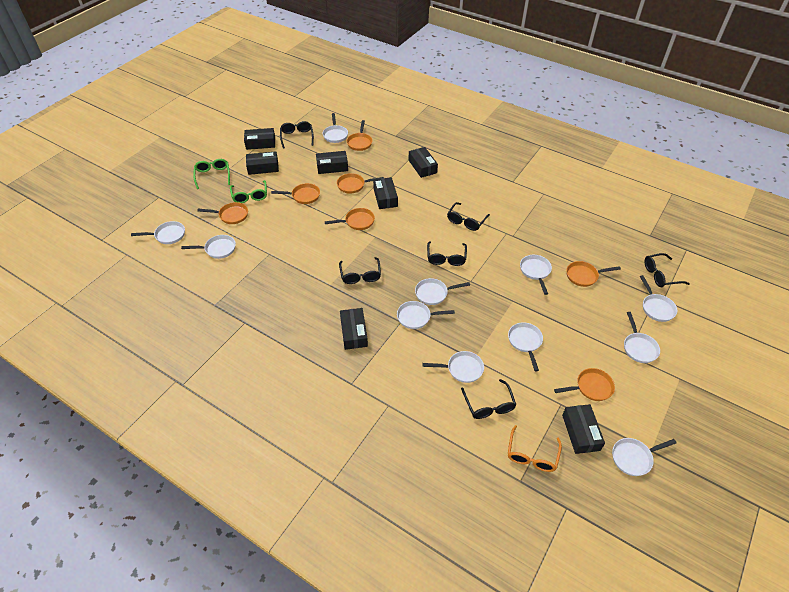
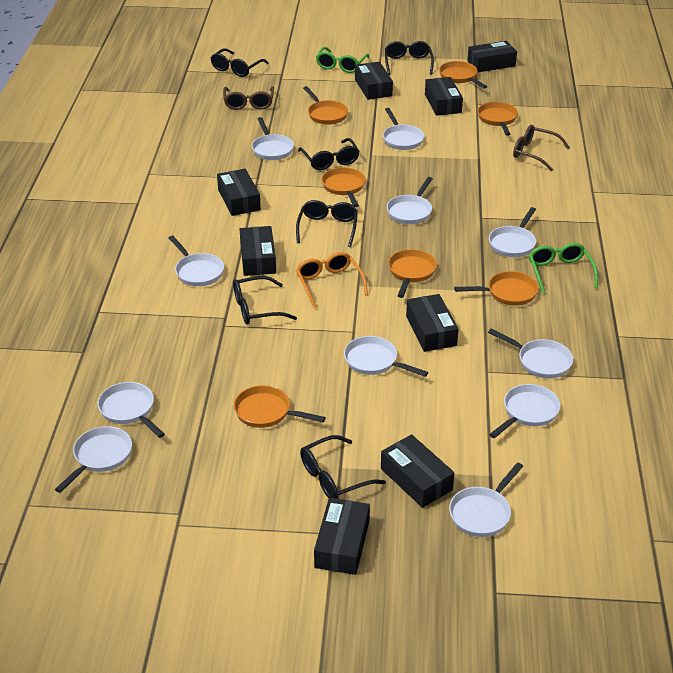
black box: 7 -> 8
brown glasses: 0 -> 2

